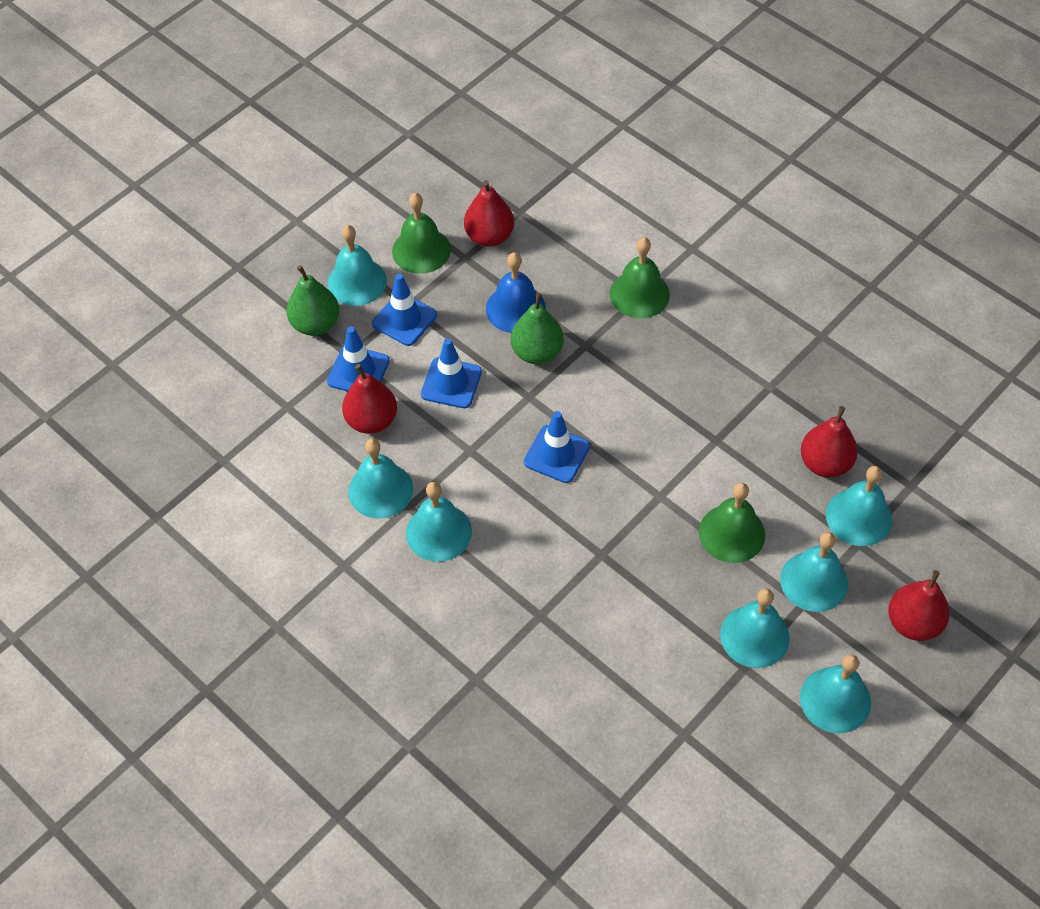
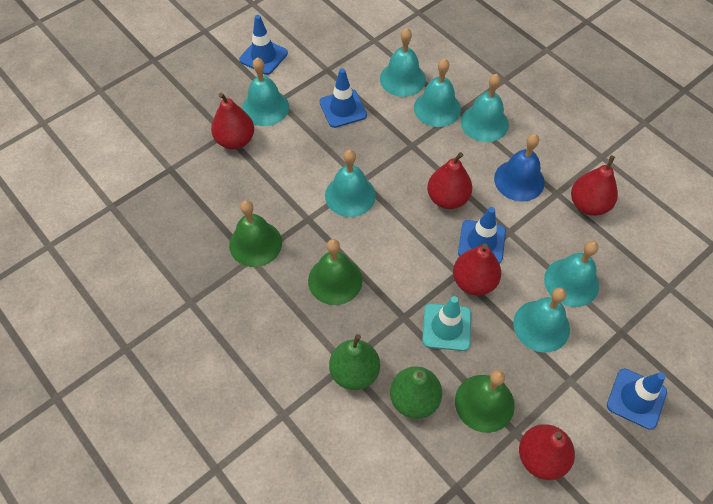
red pear: 4 -> 5
turquoise traffic cone: 0 -> 1

